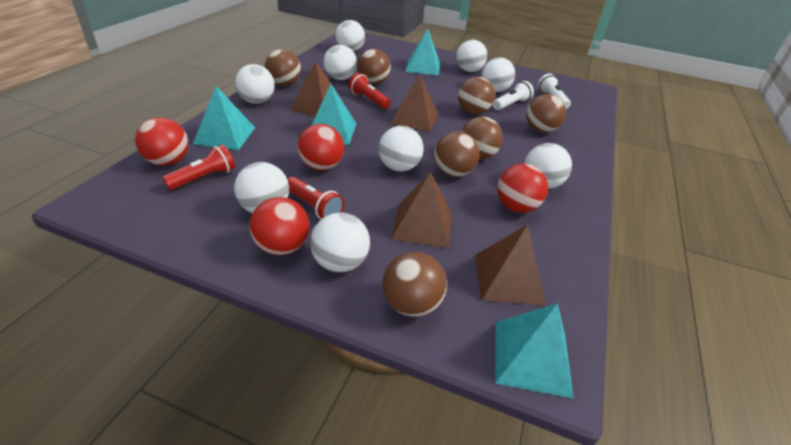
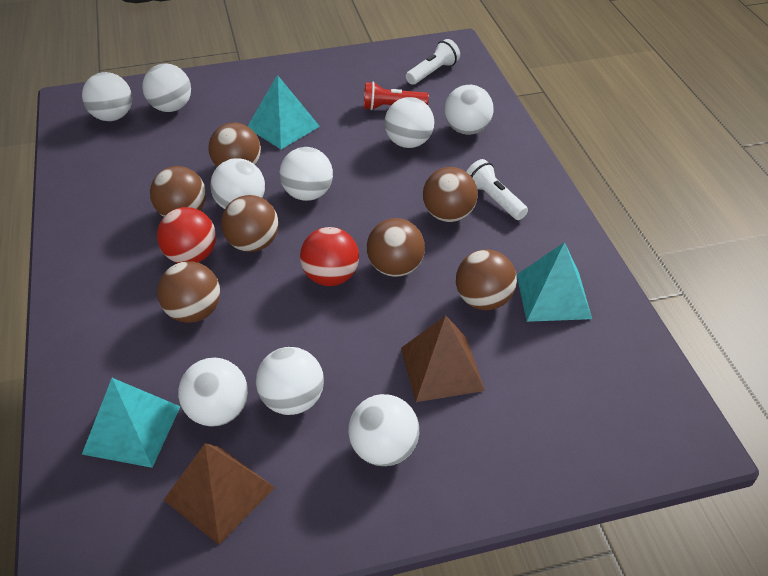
brown pyramid: 4 -> 2
red ball: 4 -> 2
red flashlight: 3 -> 1
turquoise pyramid: 4 -> 3

